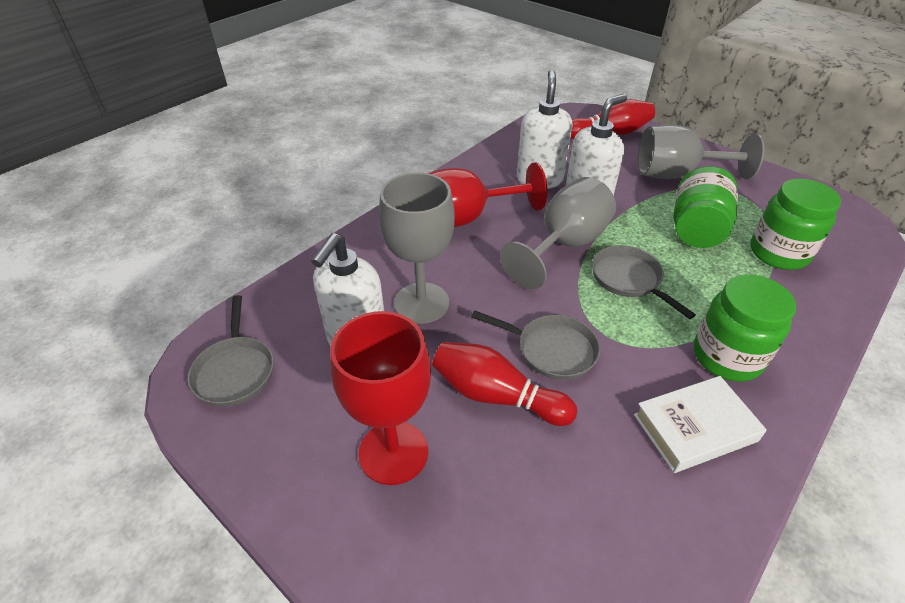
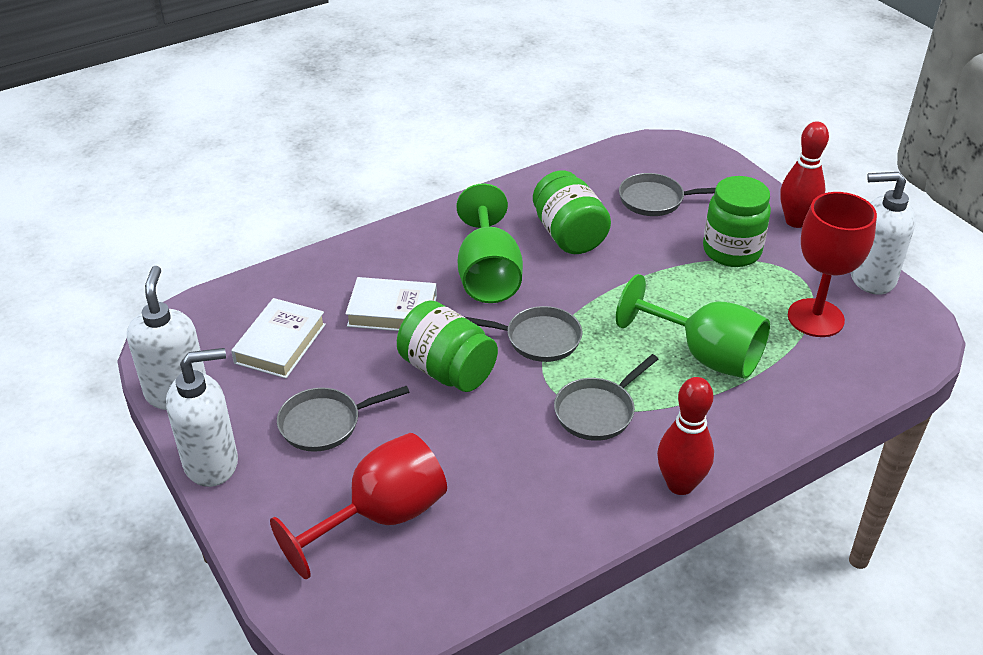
green goblet: 0 -> 2
grey goblet: 3 -> 0
grey pan: 3 -> 4
white book: 1 -> 2

